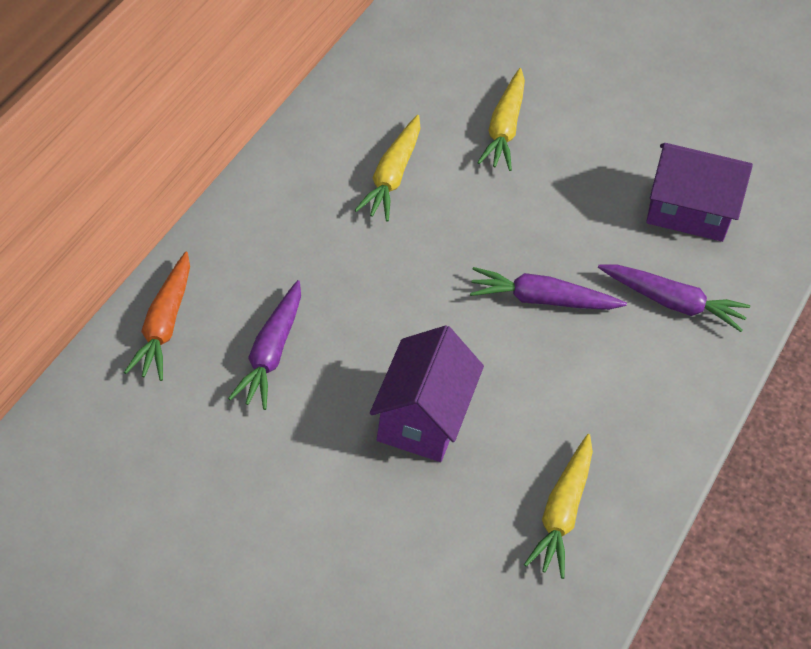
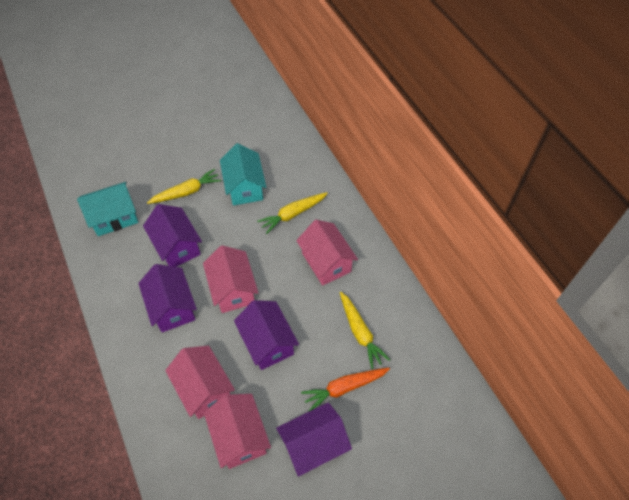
pink house: 0 -> 4
purple carrot: 3 -> 0
purple house: 2 -> 4
turquoise house: 0 -> 2

